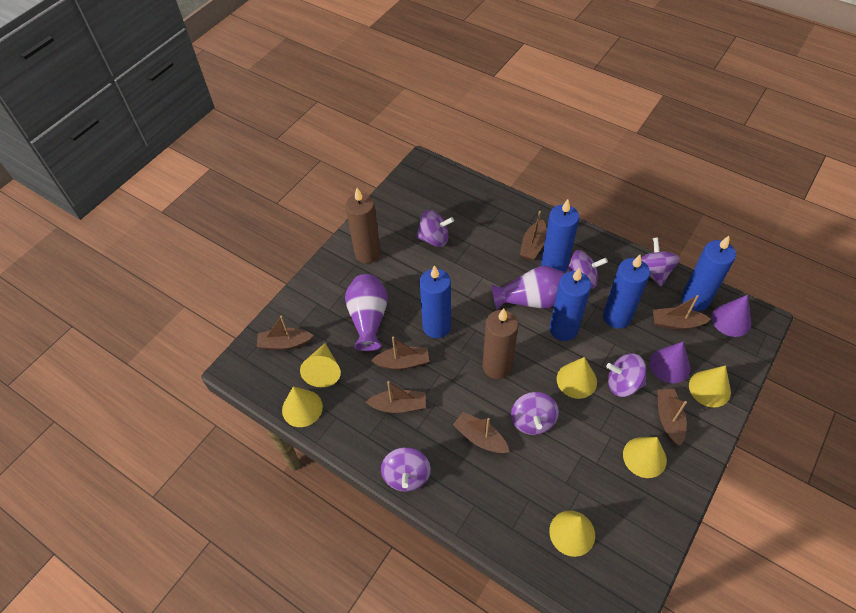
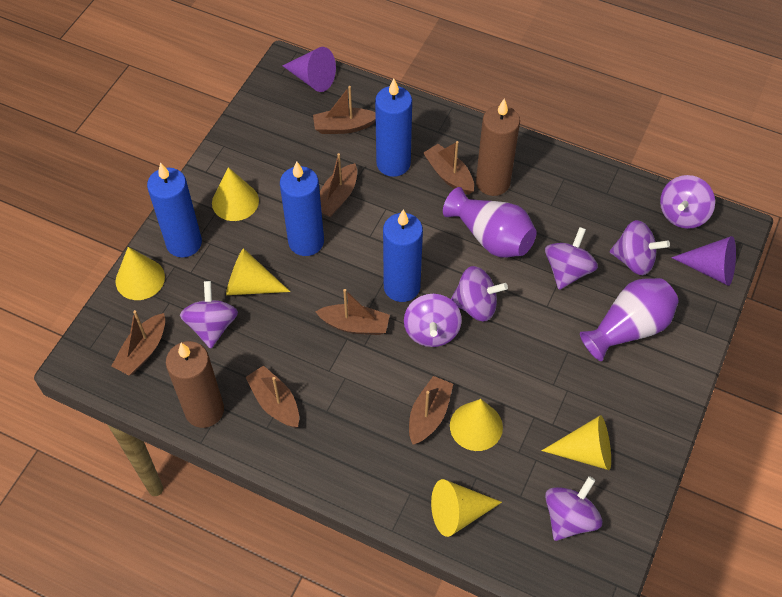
blue candle: 5 -> 4
purple spinning top: 6 -> 7

